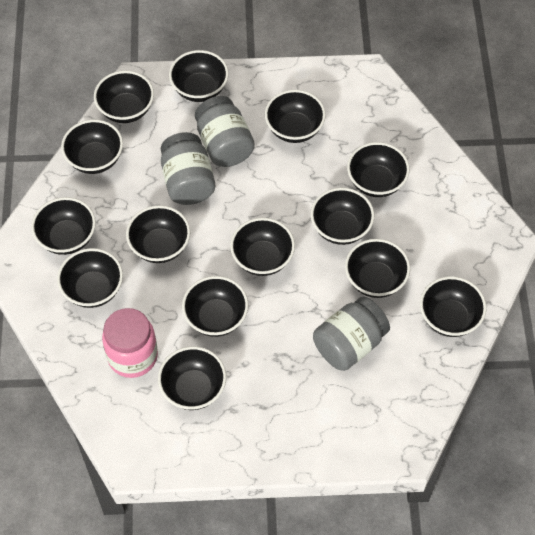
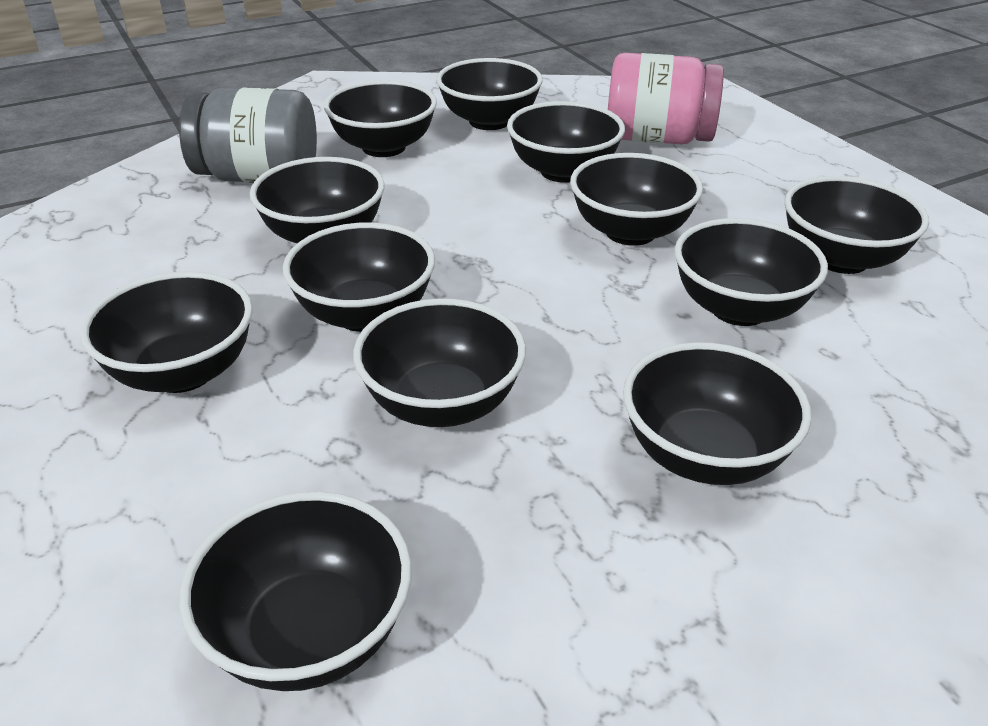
black bowl: 14 -> 12
grey jar: 3 -> 1

